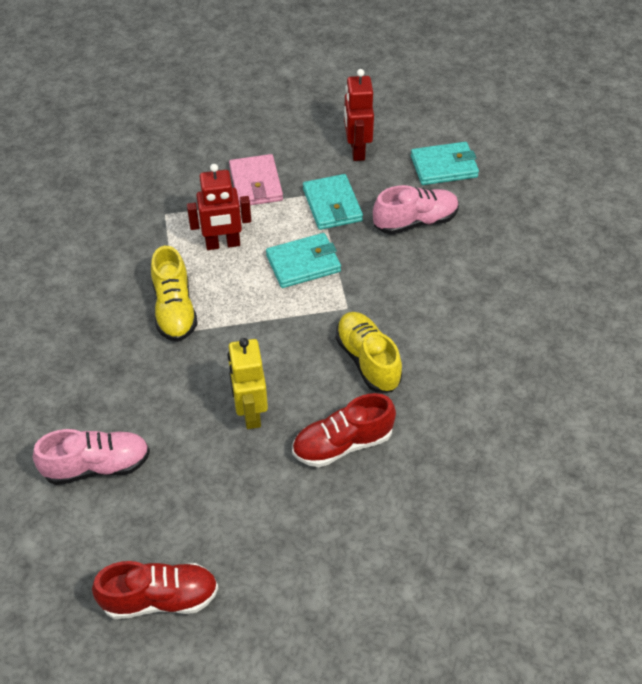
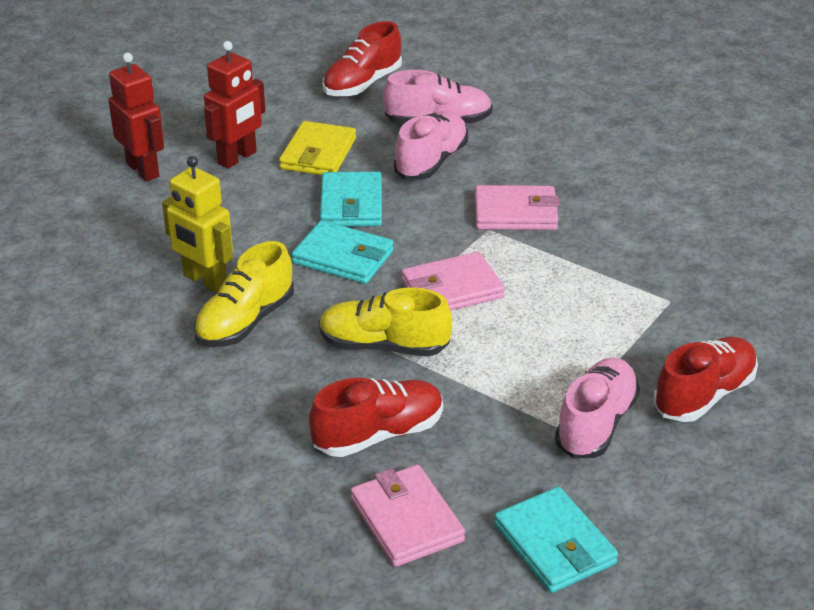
pink shoe: 2 -> 3
pink wallet: 1 -> 3
red shoe: 2 -> 3
yellow wallet: 0 -> 1

